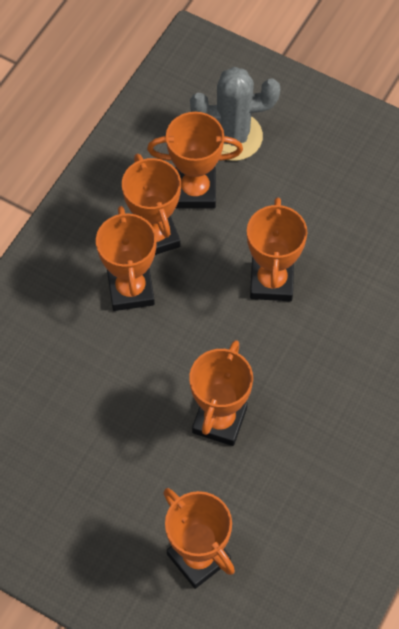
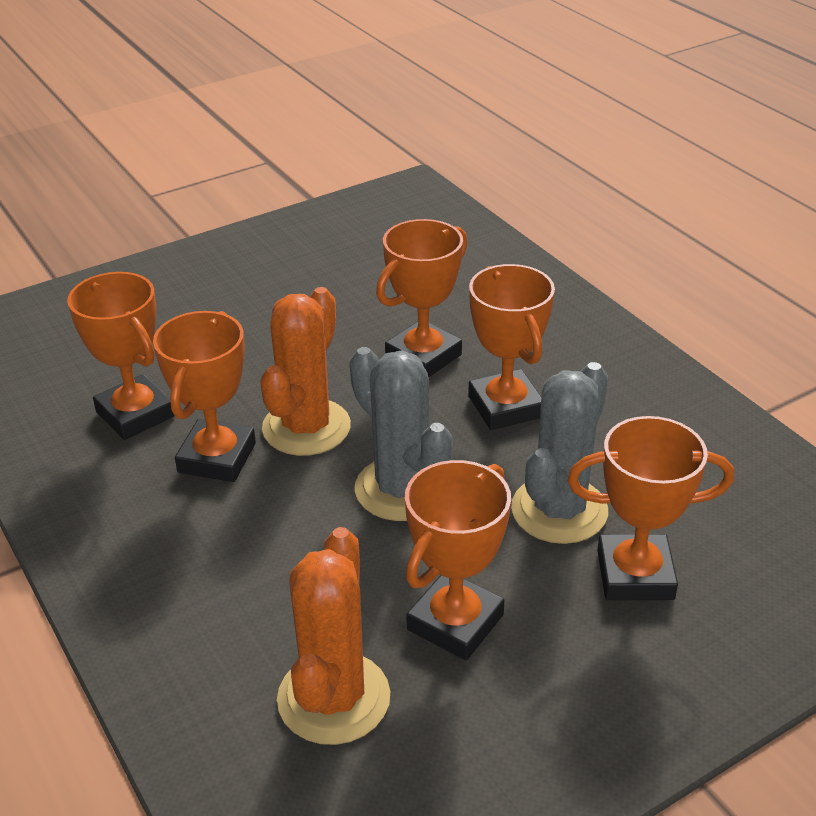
grey cactus: 1 -> 2
orange cactus: 0 -> 2

